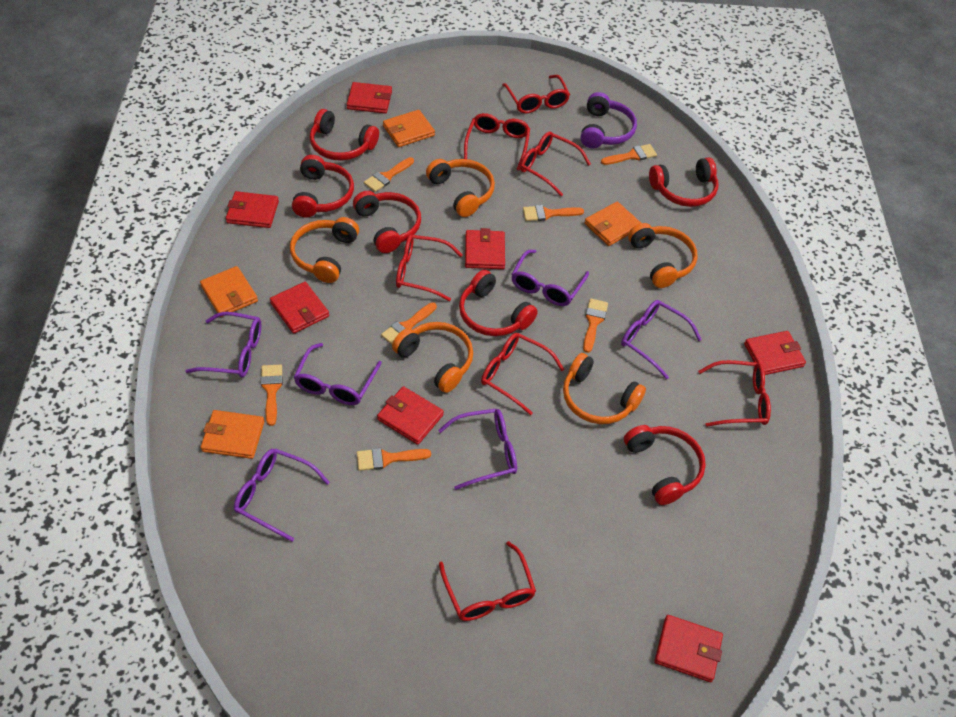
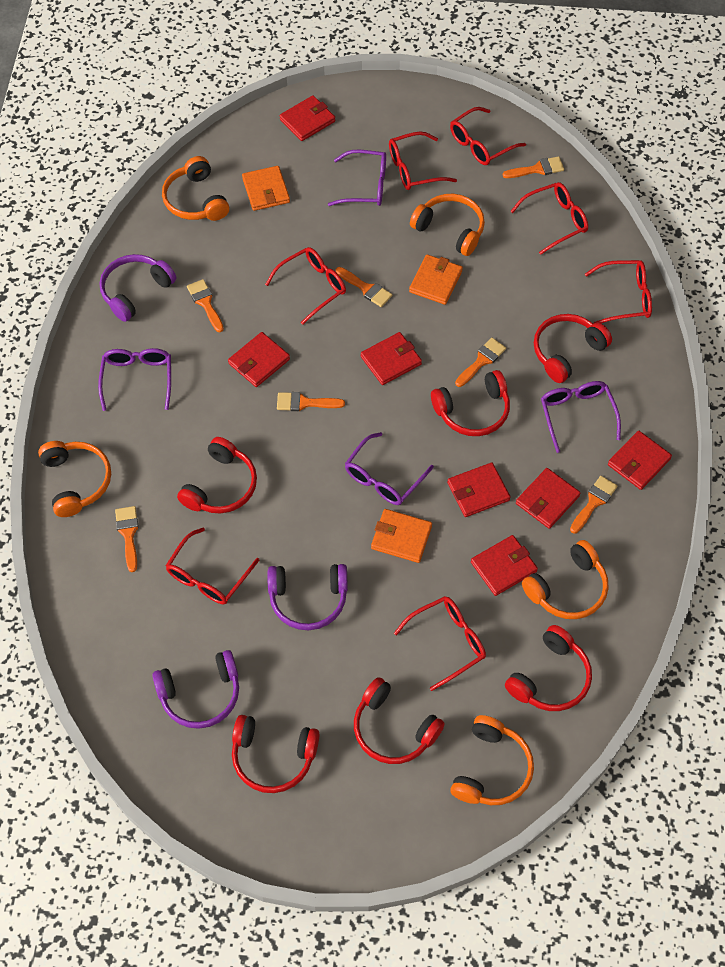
orange wallet: 4 -> 3
purple glasses: 6 -> 4
purple headphones: 1 -> 3

